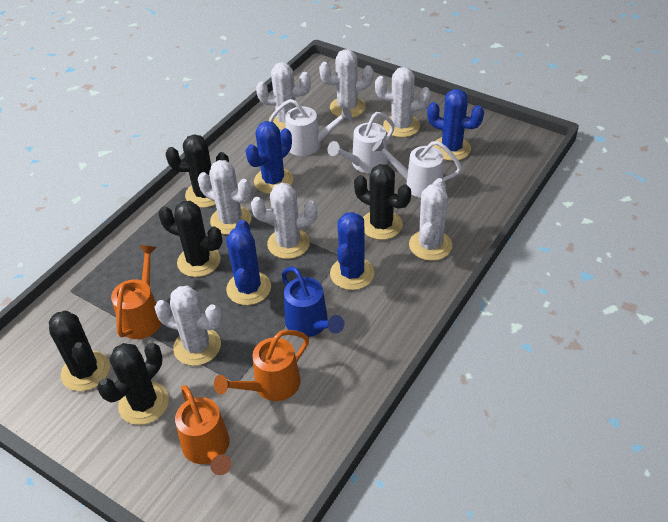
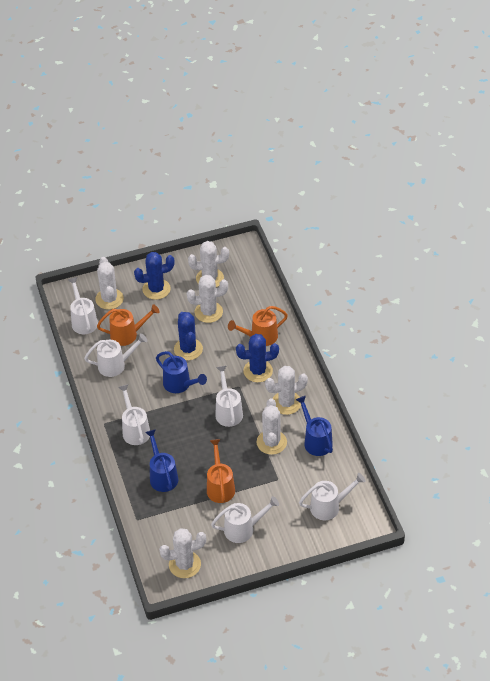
black cactus: 5 -> 0
blue cactus: 4 -> 3
blue watering can: 1 -> 3
white cactus: 7 -> 6
white watering can: 3 -> 6

